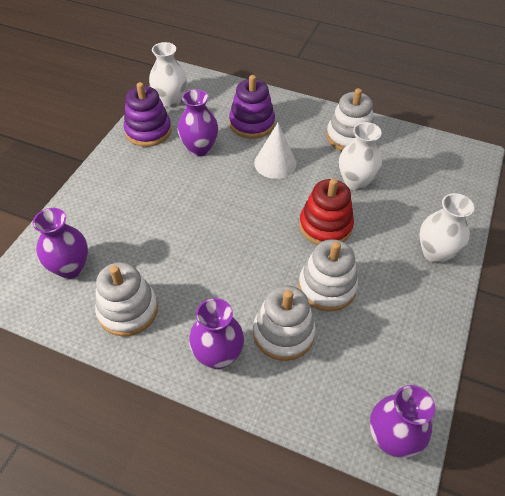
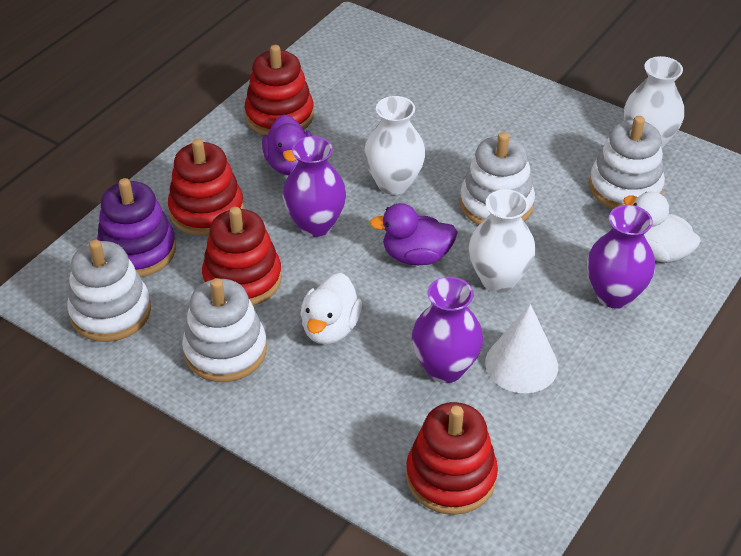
purple duck: 0 -> 2
purple stacking toy: 2 -> 1
purple vase: 4 -> 3
red stacking toy: 1 -> 4
white duck: 0 -> 2

